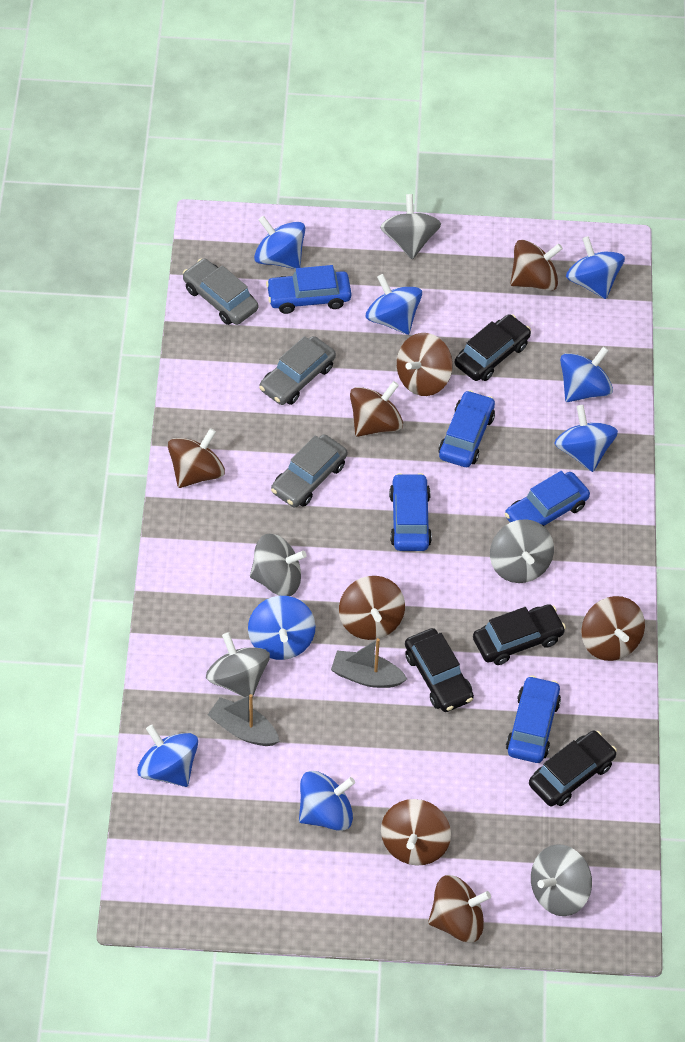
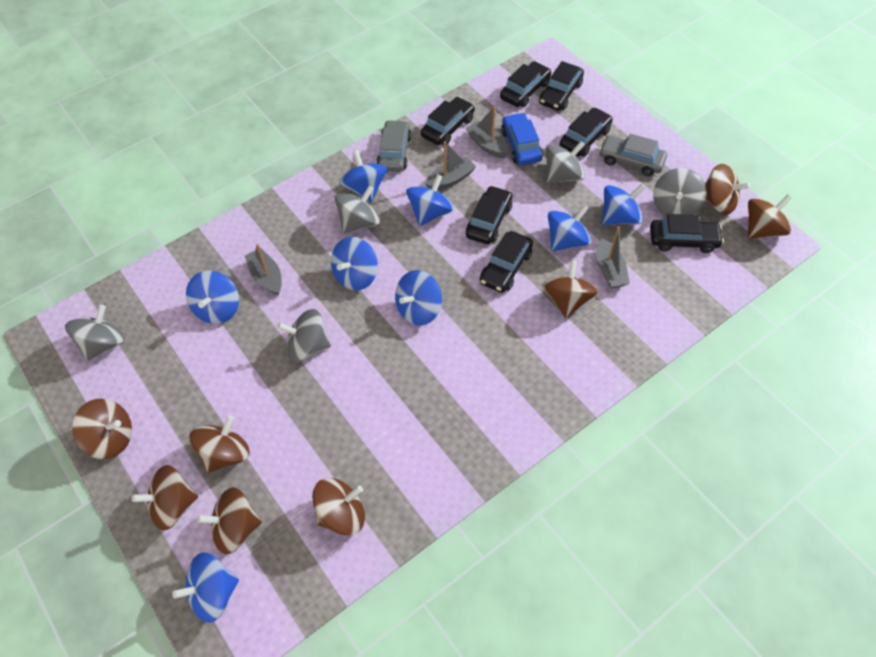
black car: 4 -> 7
blue car: 5 -> 1
grey boat: 2 -> 4
grey car: 3 -> 2

